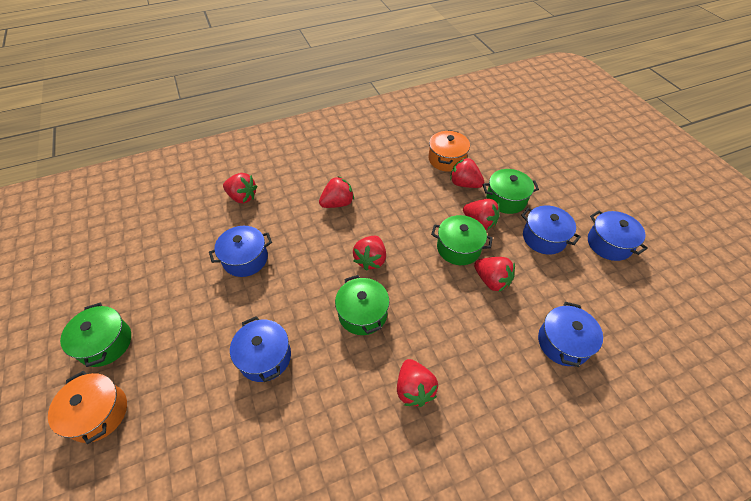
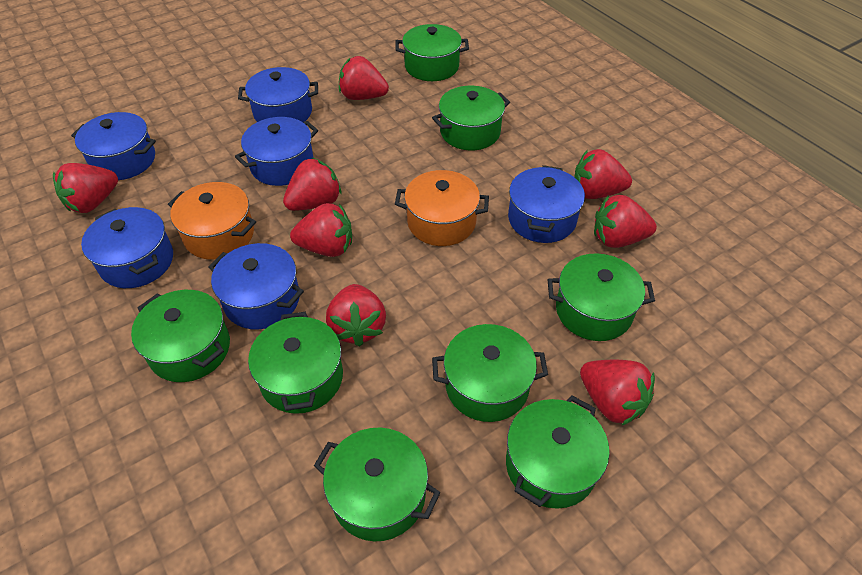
blue pot: 5 -> 6
green pot: 4 -> 8
red strawberry: 7 -> 8

